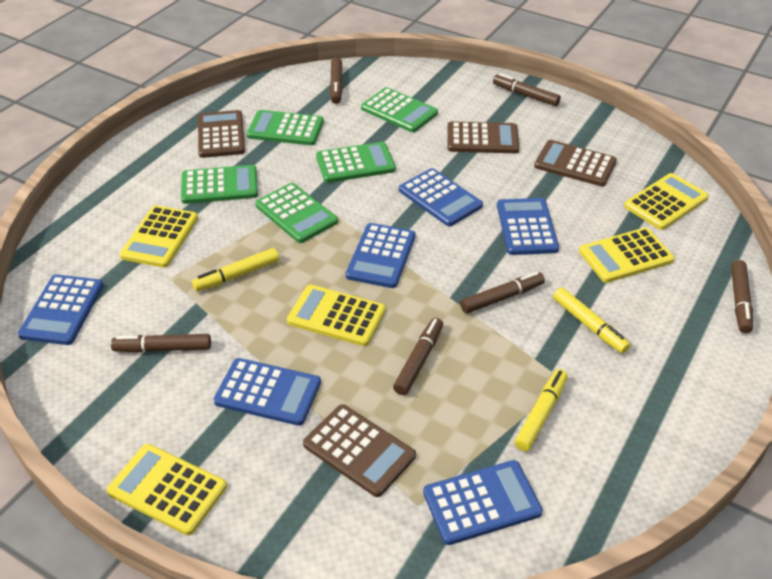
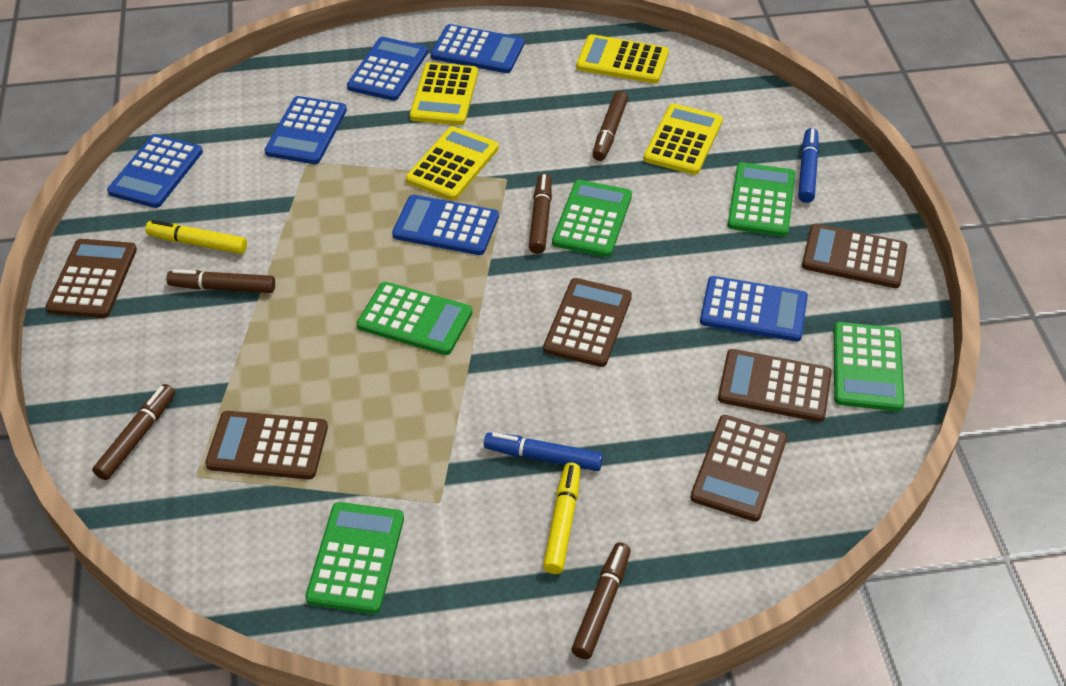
blue marker: 0 -> 2
brown calculator: 4 -> 6
brown marker: 6 -> 5
yellow calculator: 5 -> 4
yellow marker: 3 -> 2

